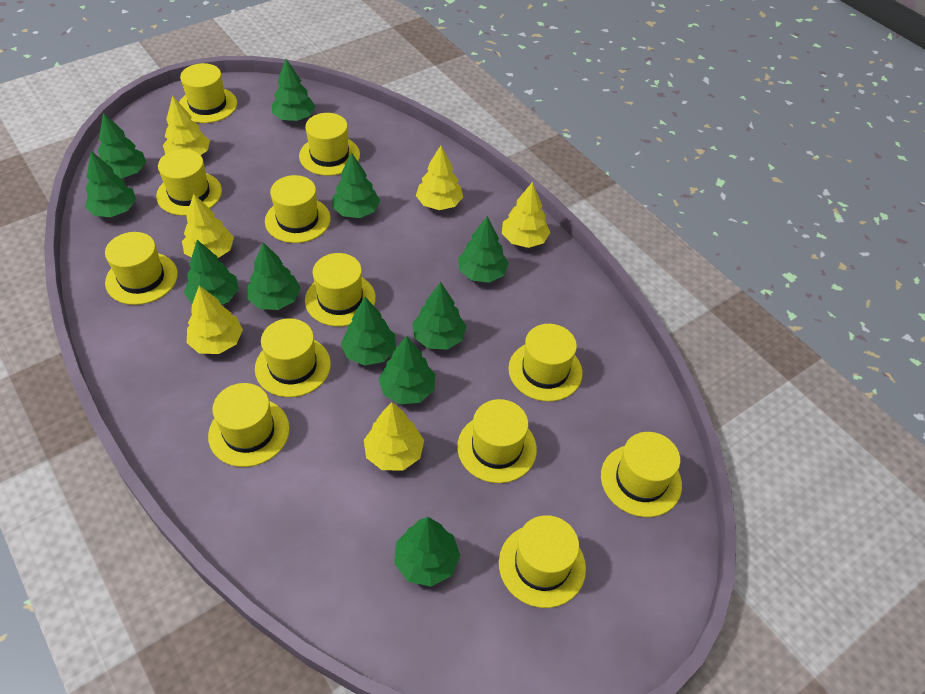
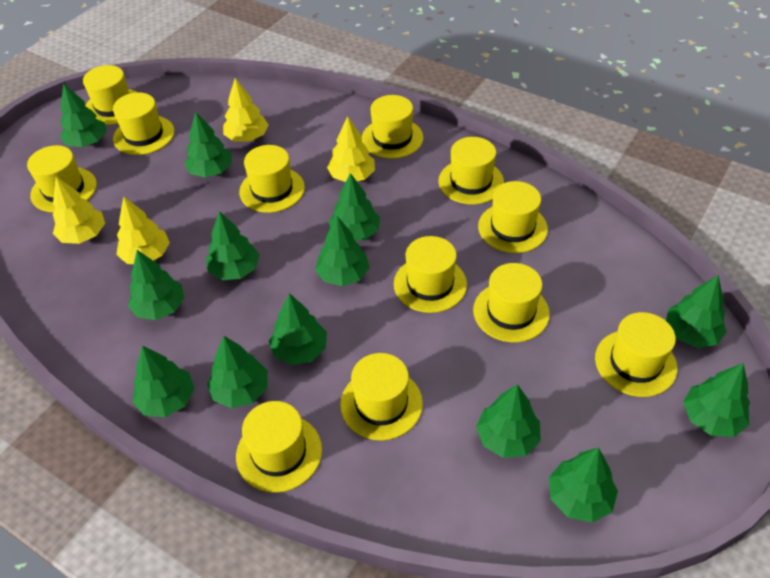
green tree: 11 -> 13
yellow tree: 6 -> 4

